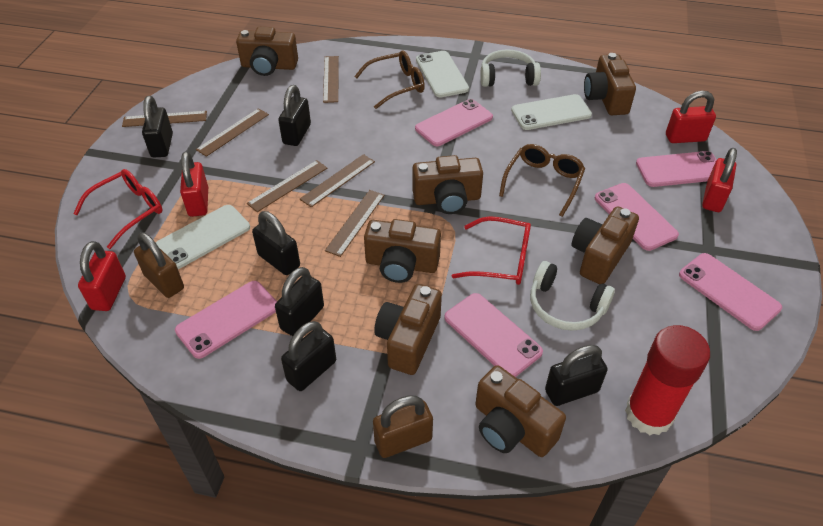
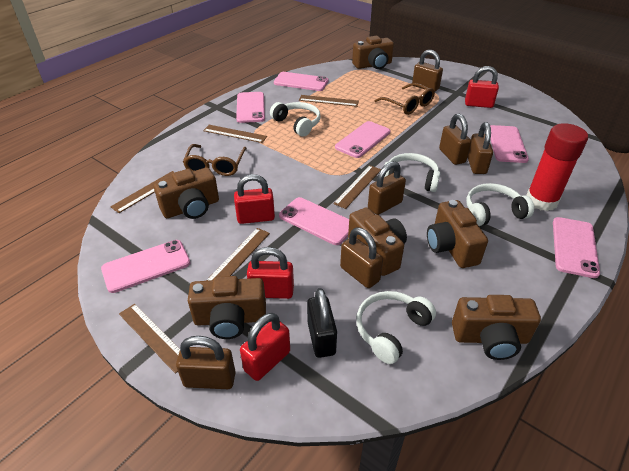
black padlock: 6 -> 1
brown camera: 7 -> 6
brown padlock: 2 -> 6
pink phone: 6 -> 7
red glasses: 2 -> 0
white headphones: 2 -> 4
white phone: 3 -> 0

